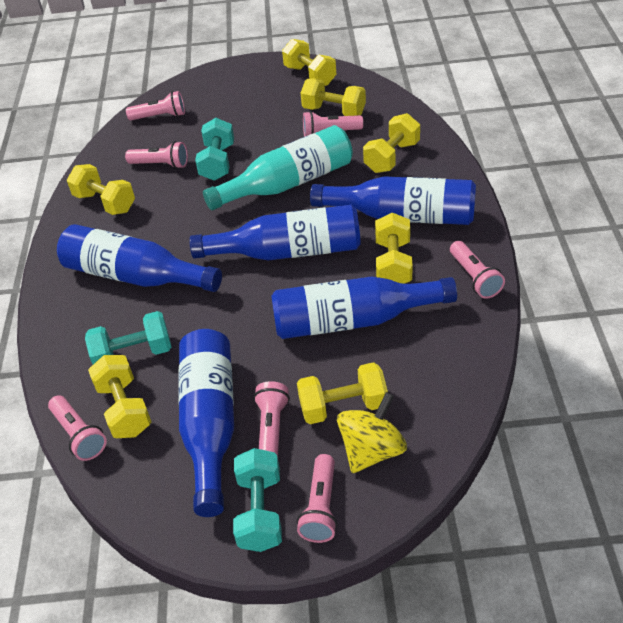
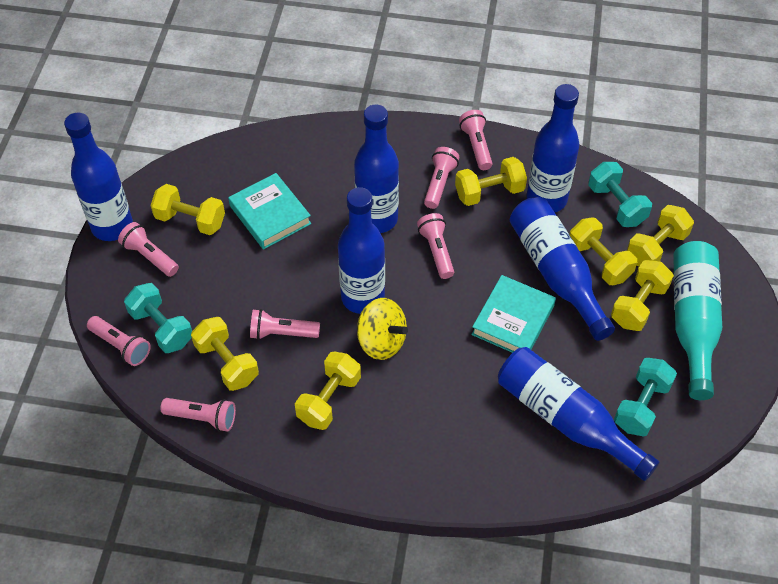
blue bottle: 5 -> 6
turquoise book: 0 -> 2

